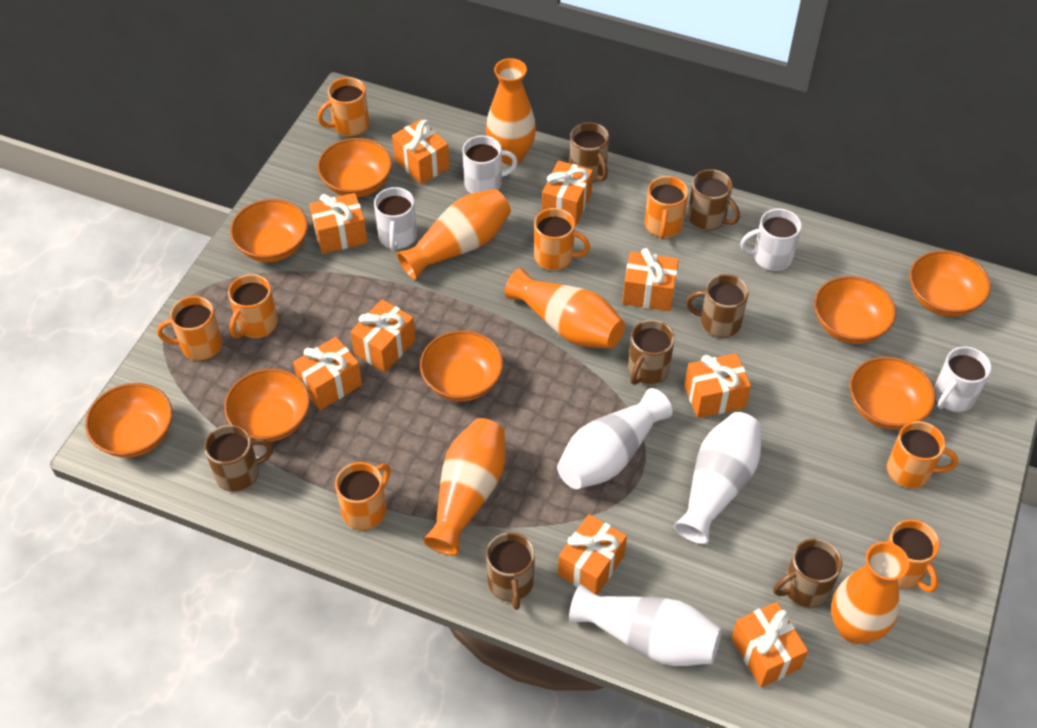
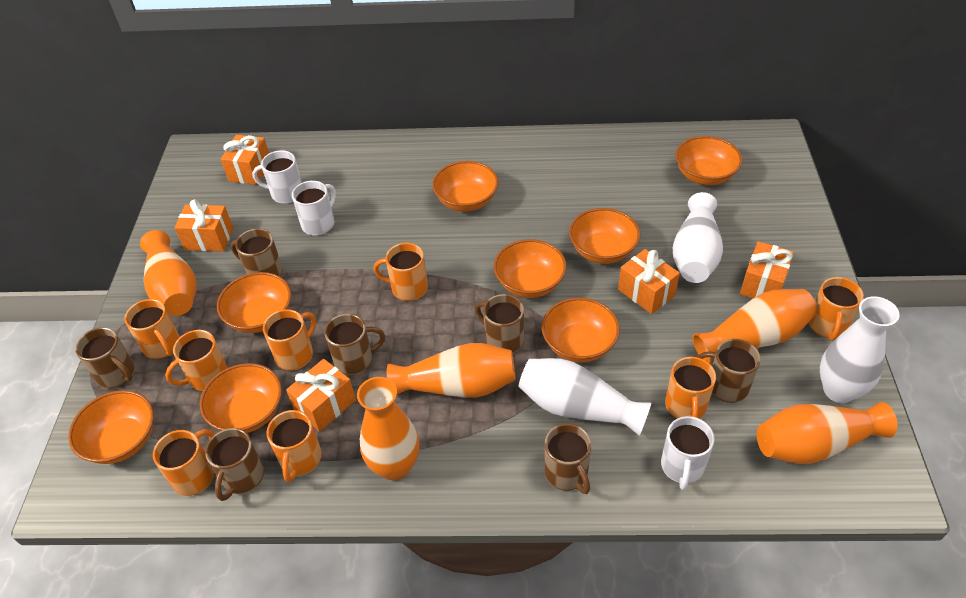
orange gift: 9 -> 5
white mug: 4 -> 3

